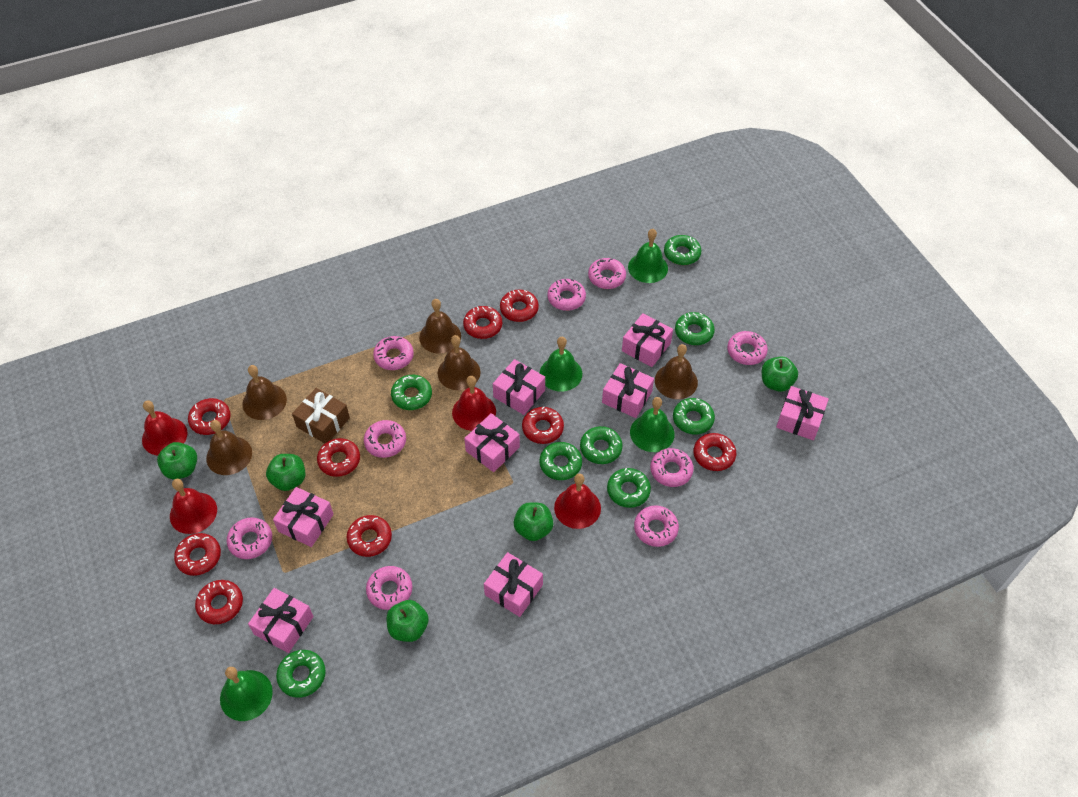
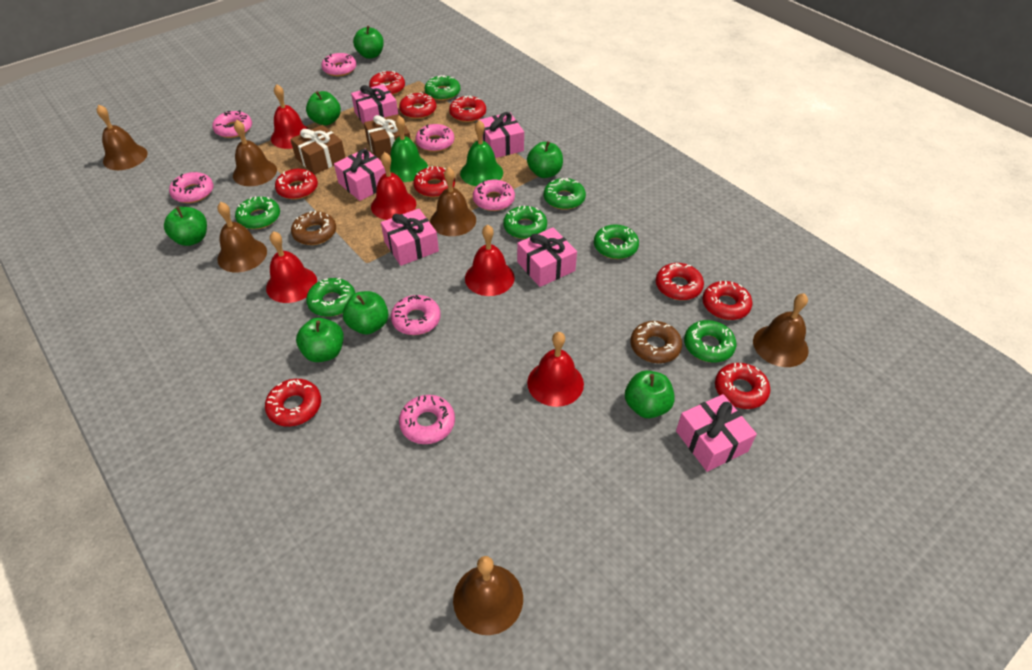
brown bell: 5 -> 6
brown donut: 0 -> 2
brown gift: 1 -> 2
green apple: 5 -> 7
green bell: 4 -> 2
green donut: 8 -> 7
pink donut: 9 -> 7
pink gift: 8 -> 6
red bell: 4 -> 5

